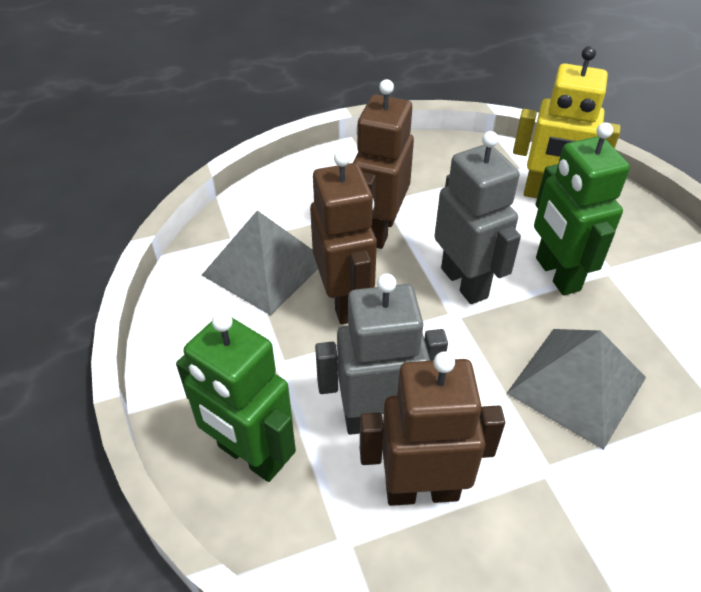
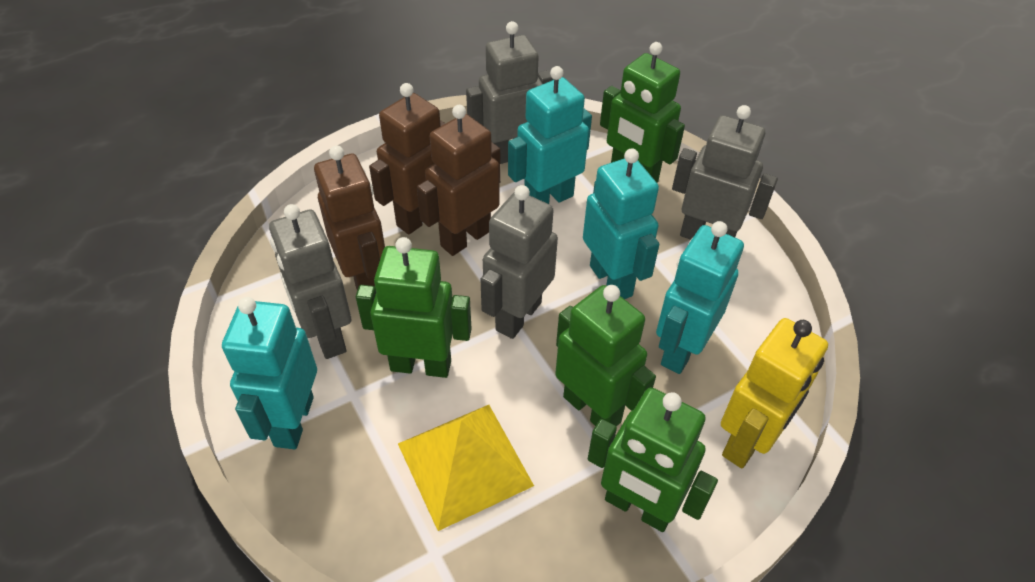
green robot: 2 -> 4
grey pyramid: 2 -> 0
grey robot: 2 -> 4
turquoise robot: 0 -> 4
yellow pyramid: 0 -> 1

